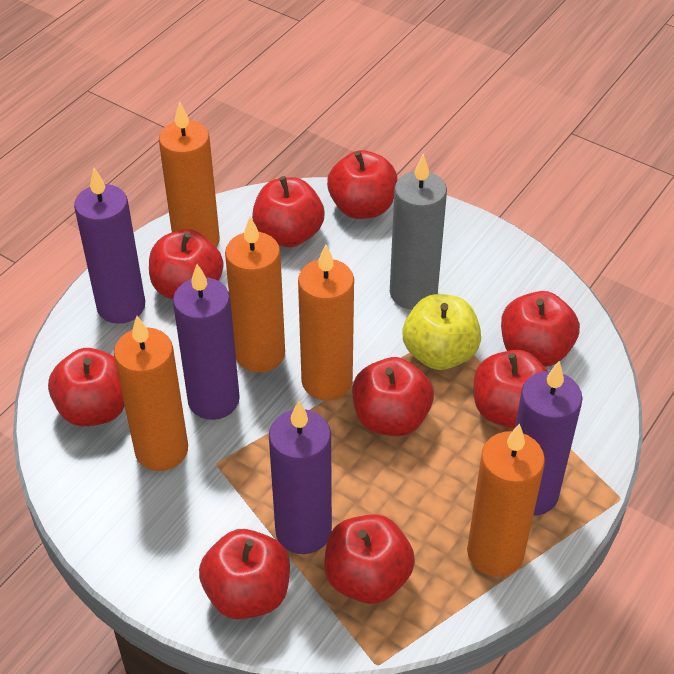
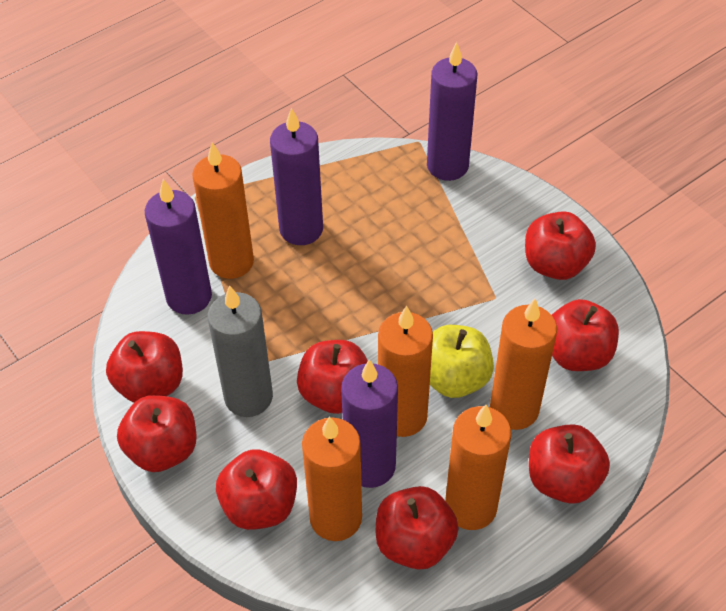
red apple: 9 -> 8

